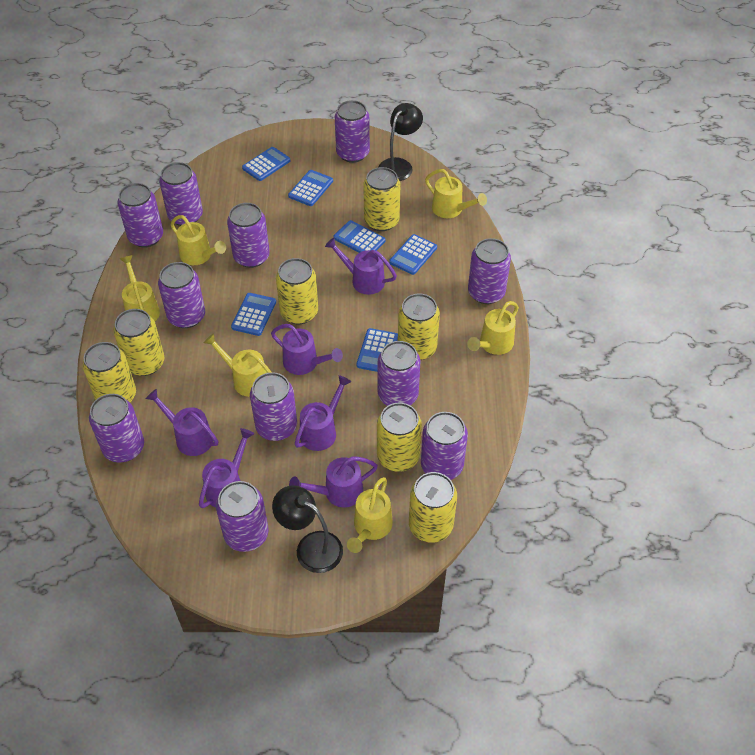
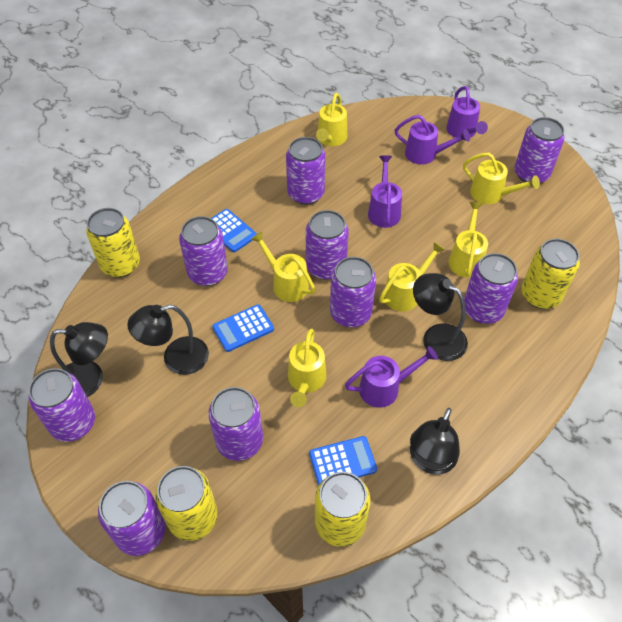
black lamp: 2 -> 4
blue calculator: 6 -> 3
purple can: 11 -> 9
purple watering can: 6 -> 4
yellow can: 7 -> 4

